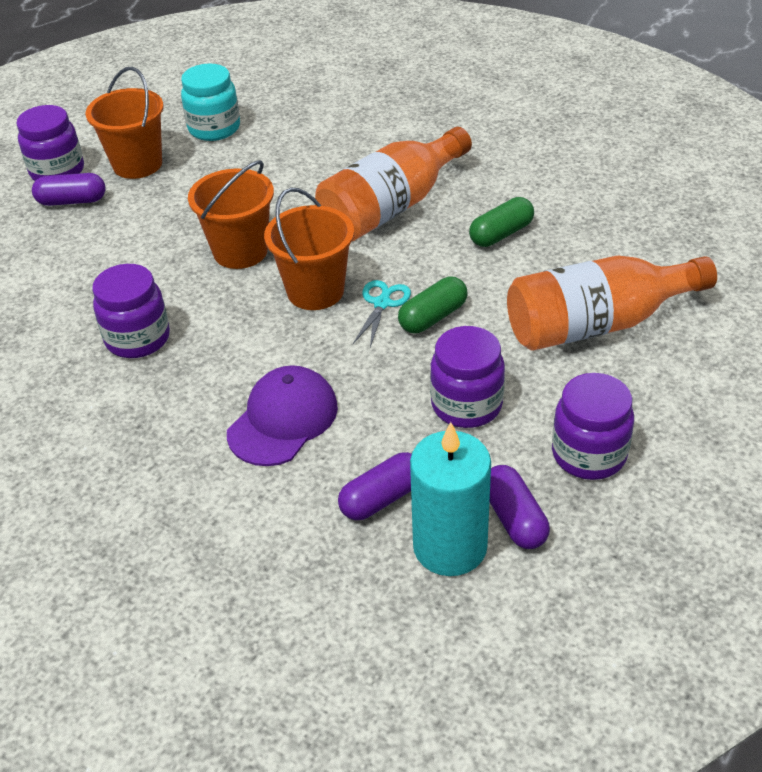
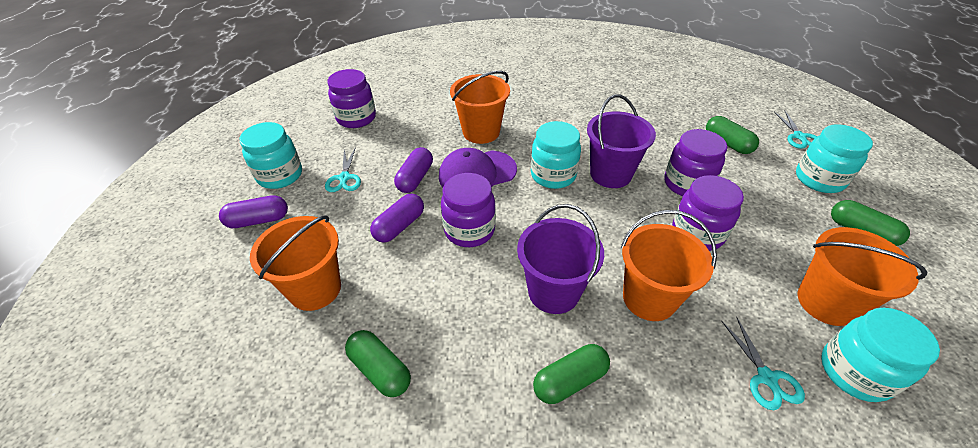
green capsule: 2 -> 4
orange bottle: 2 -> 0
orange bucket: 3 -> 4
purple bucket: 0 -> 2
turquoise candle: 1 -> 0
turquoise jar: 1 -> 4
turquoise scissors: 1 -> 3

